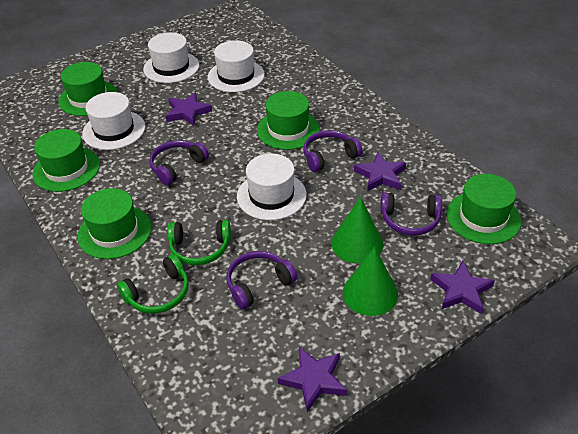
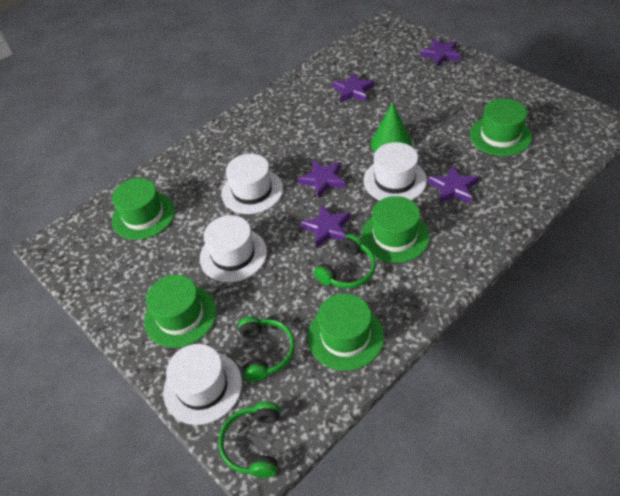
green cone: 2 -> 1
green headphones: 2 -> 3
purple headphones: 4 -> 0
purple star: 4 -> 5

